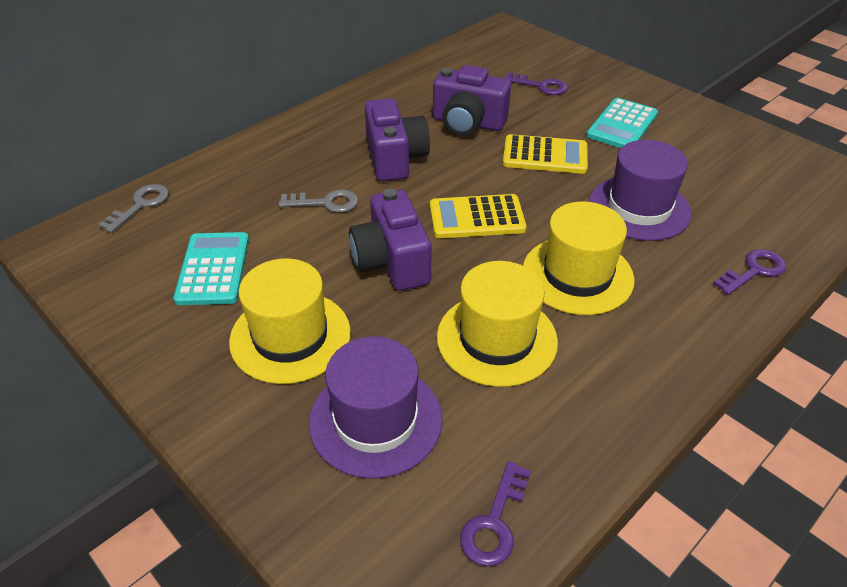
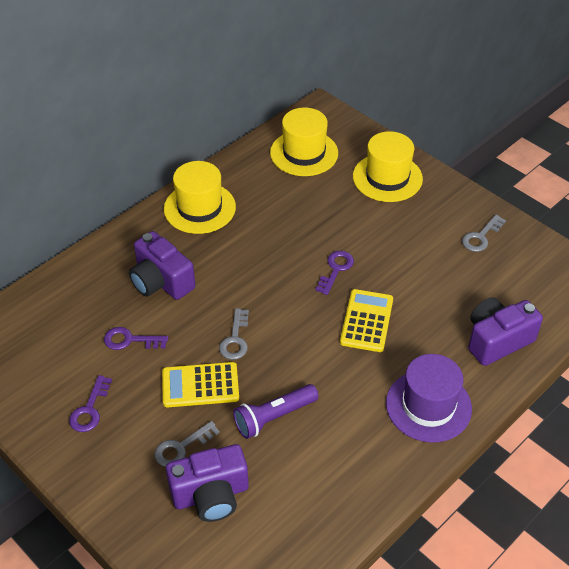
grey key: 2 -> 3
purple flashlight: 0 -> 1
purple hat: 2 -> 1
turquoise calculator: 2 -> 0

